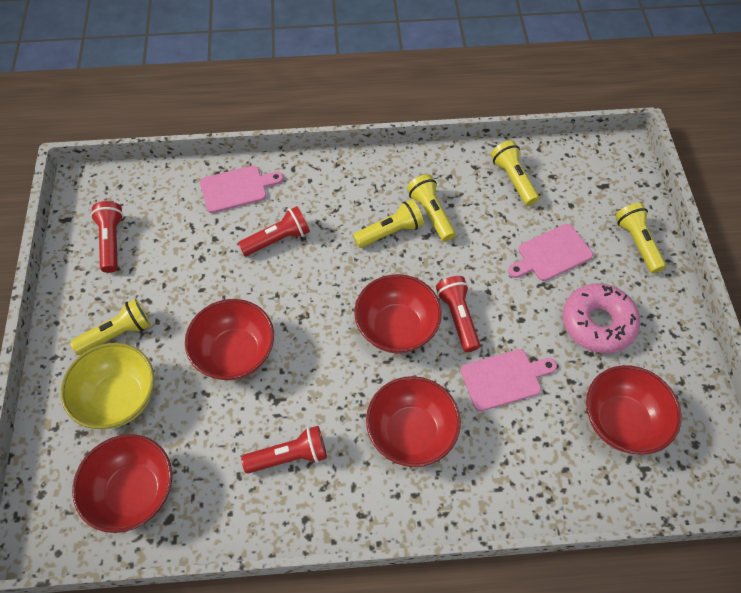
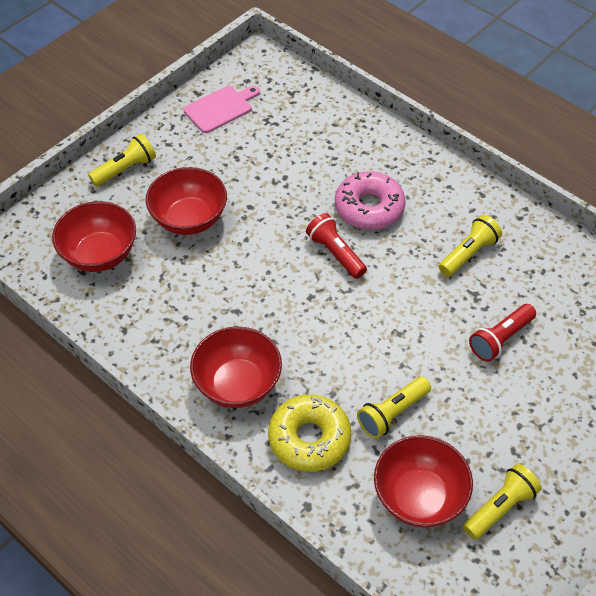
pink cutting board: 3 -> 1
red bowl: 5 -> 4
red flashlight: 4 -> 2
yellow bowl: 1 -> 0
yellow donut: 0 -> 1
yellow flashlight: 5 -> 4

